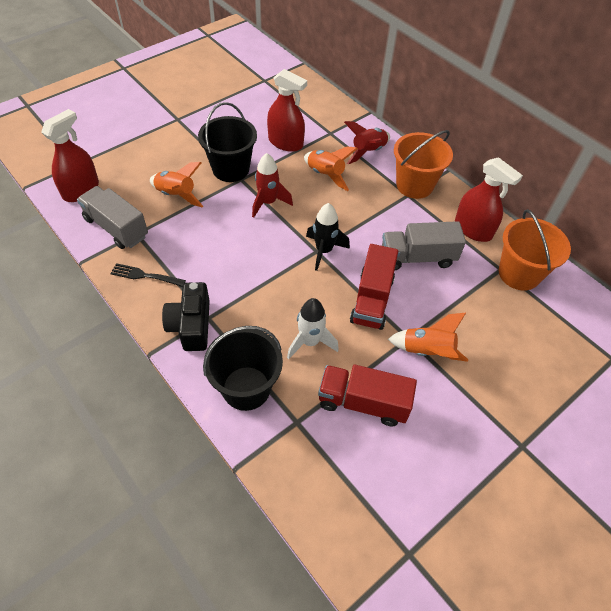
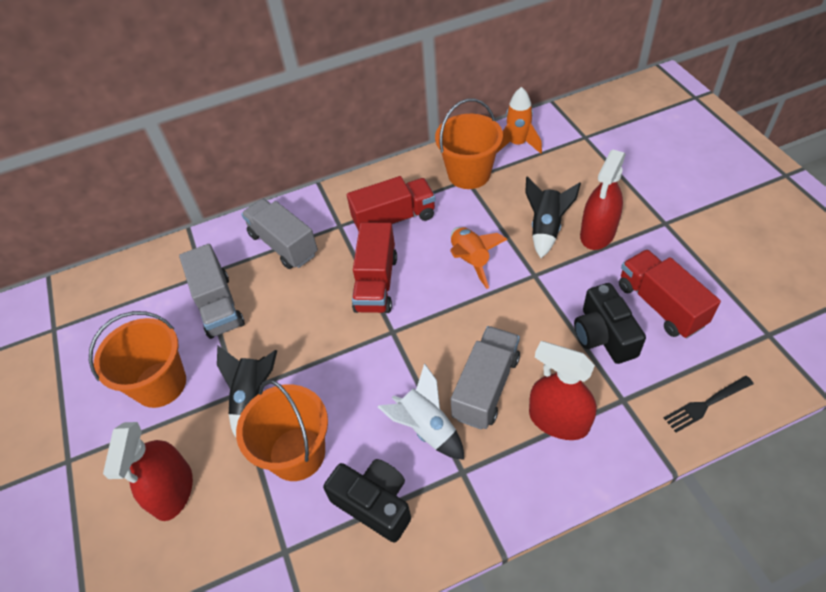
black bucket: 2 -> 0
black camera: 1 -> 2
black rocket: 1 -> 2
grey truck: 2 -> 3
orange bucket: 2 -> 3
orange rocket: 3 -> 2
red rocket: 2 -> 0
red truck: 2 -> 3

